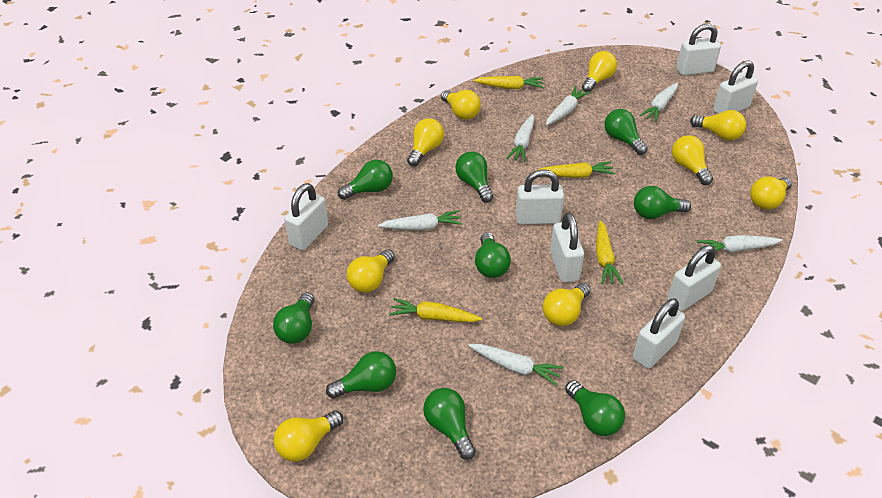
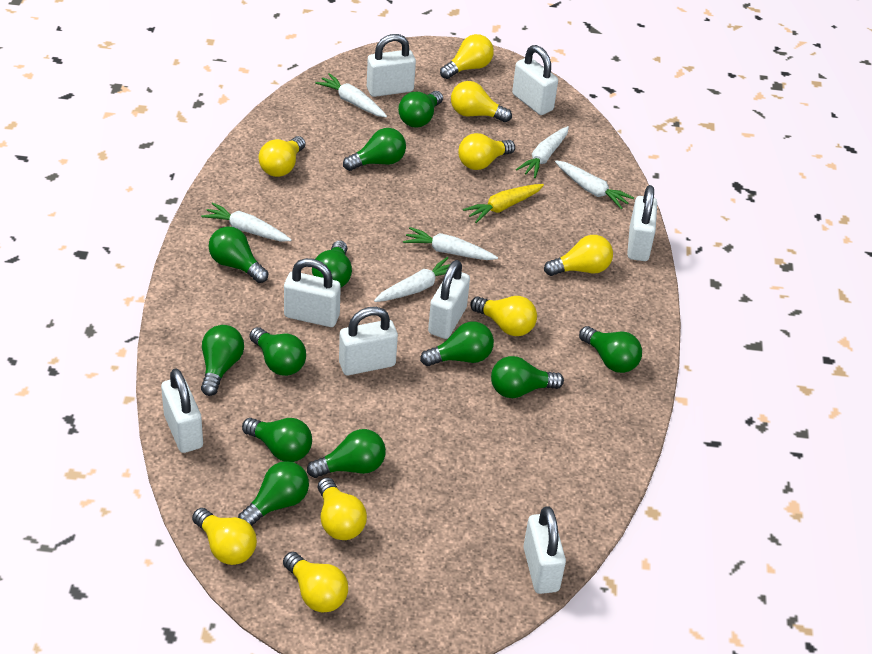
green light bulb: 9 -> 12
white padlock: 7 -> 8
yellow carrot: 4 -> 1

